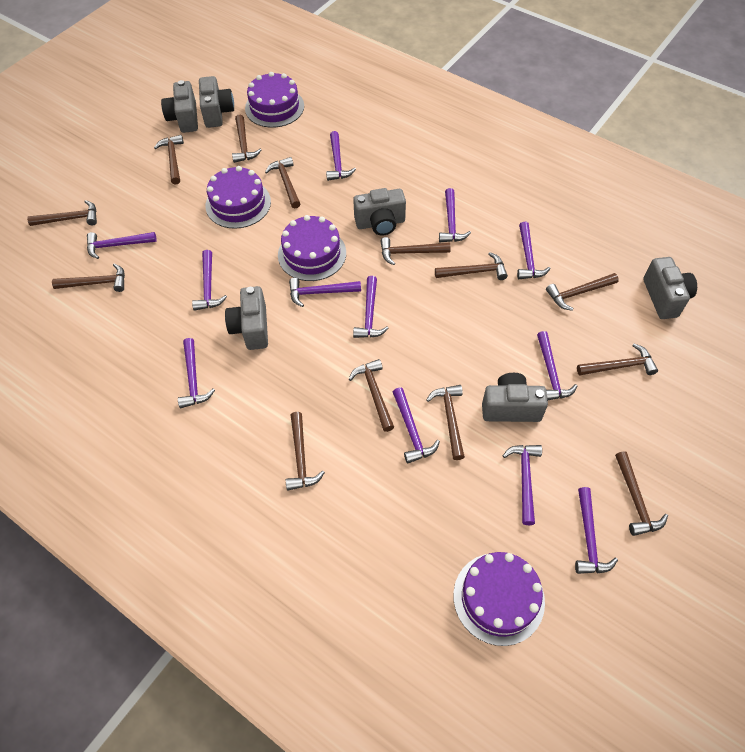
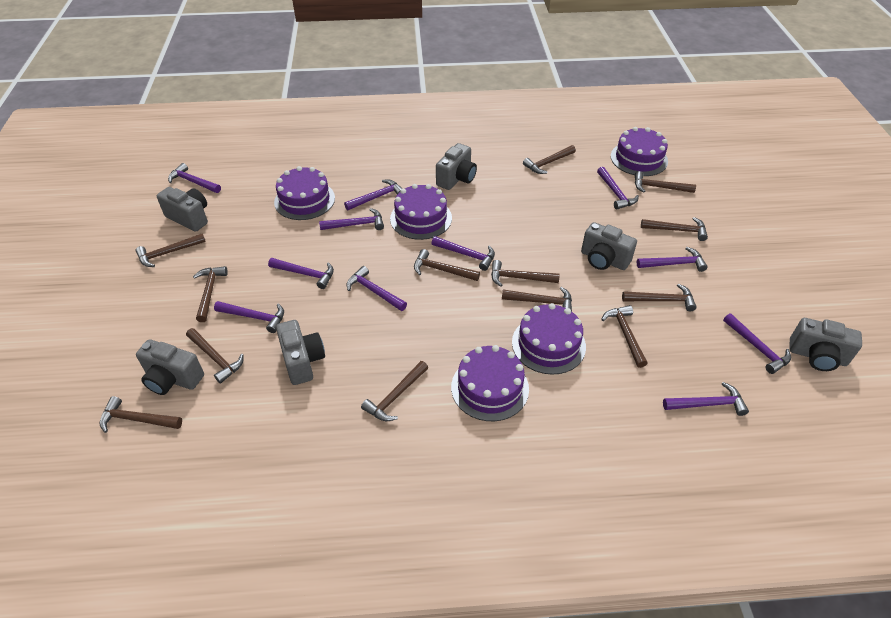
purple cake: 4 -> 5
purple hammer: 12 -> 11

